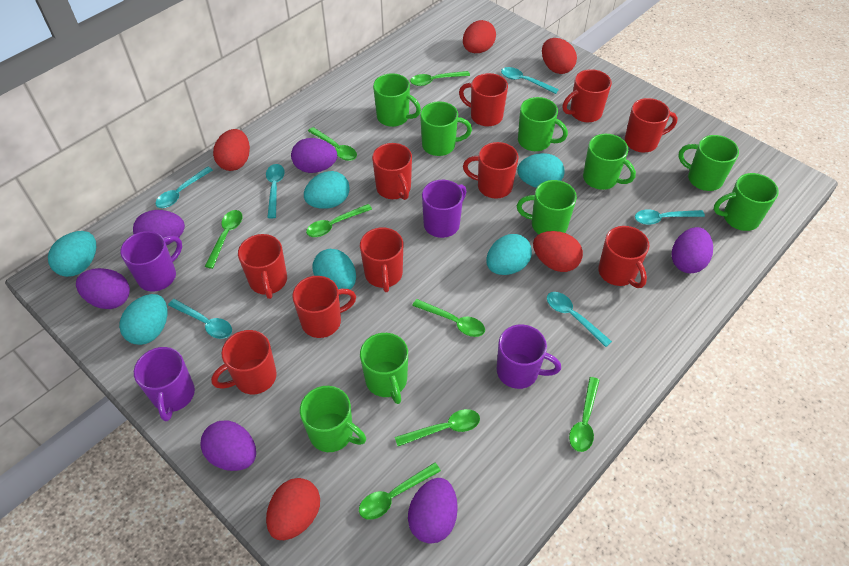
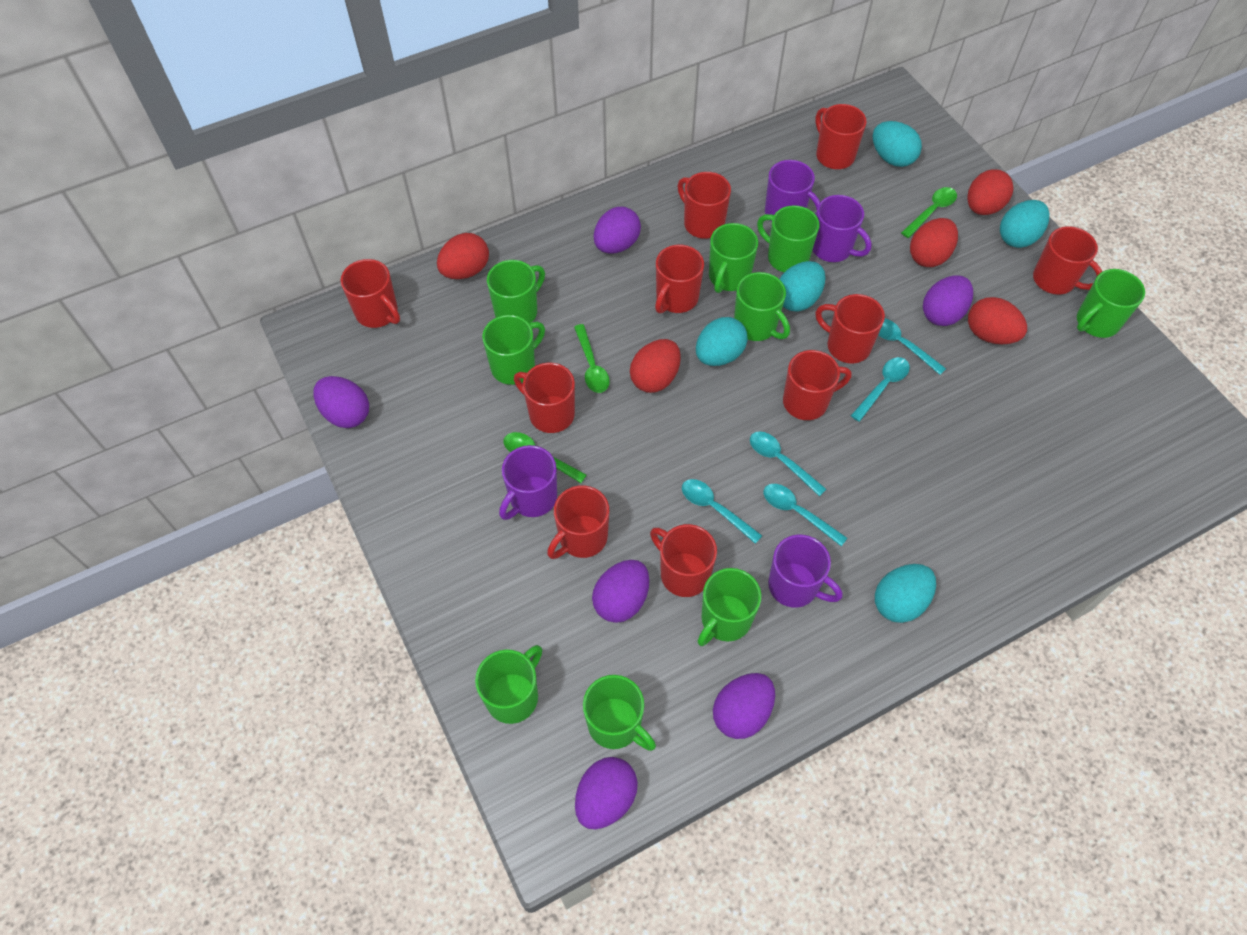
green spoon: 8 -> 3
turquoise egg: 6 -> 5
turquoise spoon: 6 -> 5

